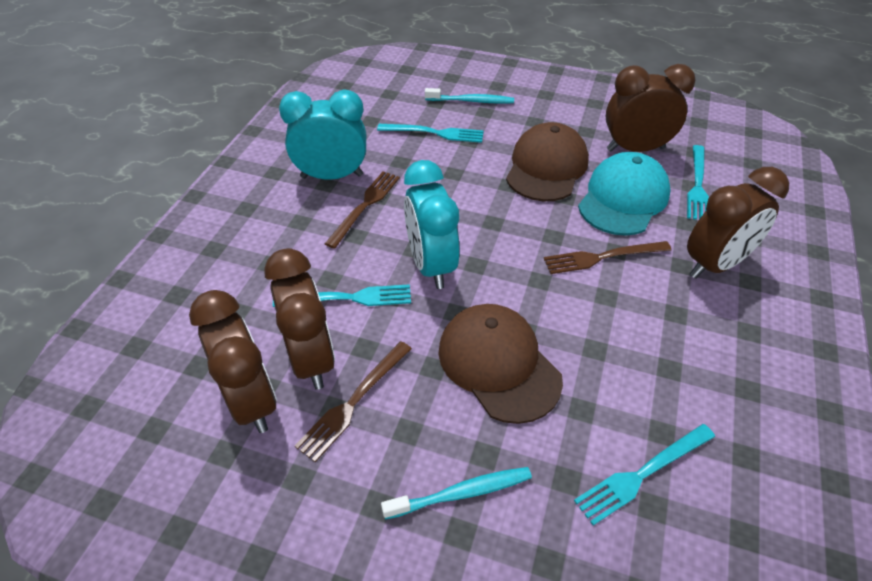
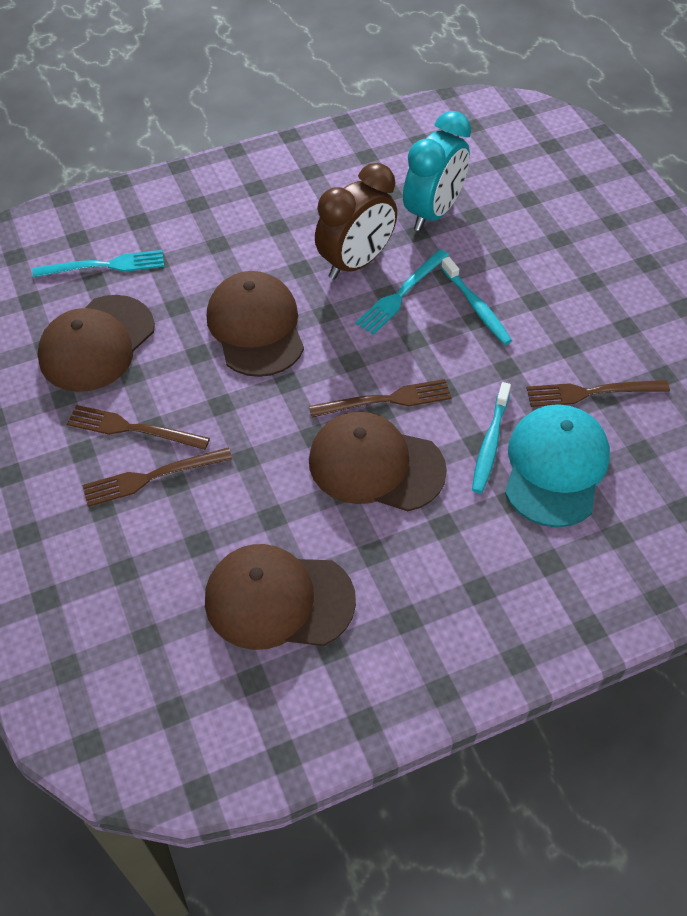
brown cap: 2 -> 4
brown clock: 4 -> 1
brown fork: 3 -> 4
turquoise clock: 2 -> 1
turquoise fork: 4 -> 2

